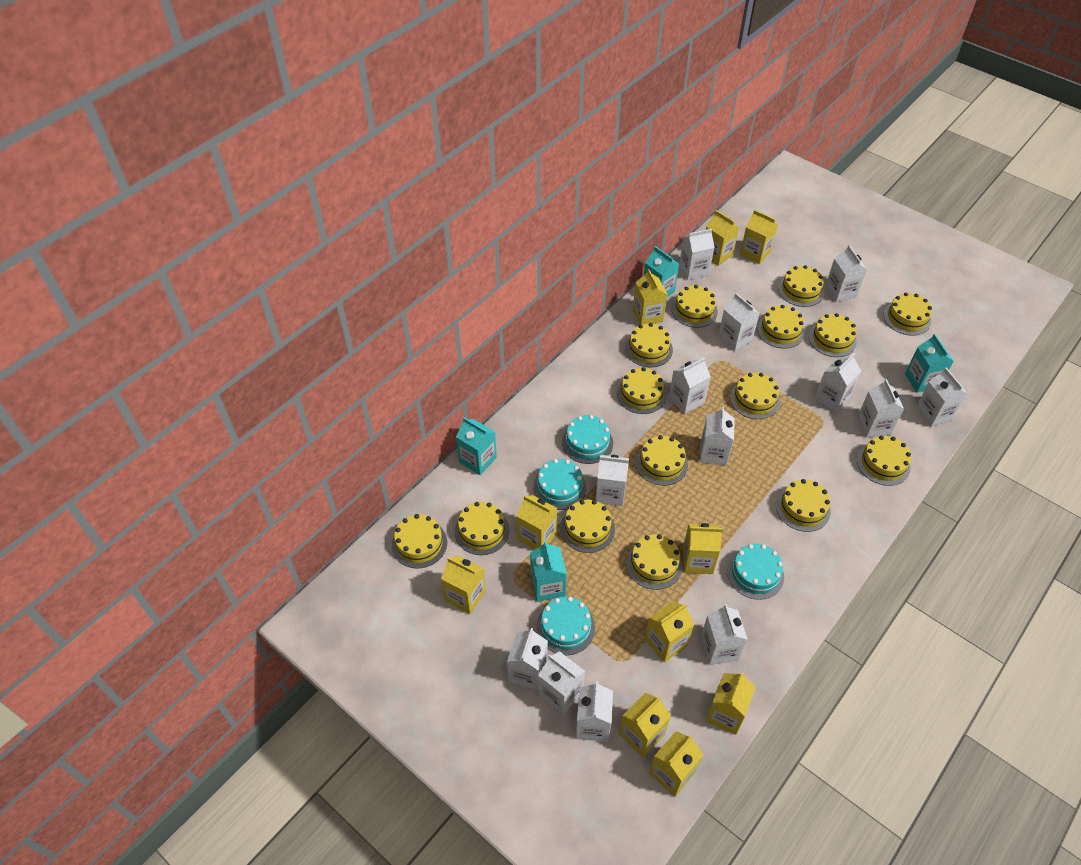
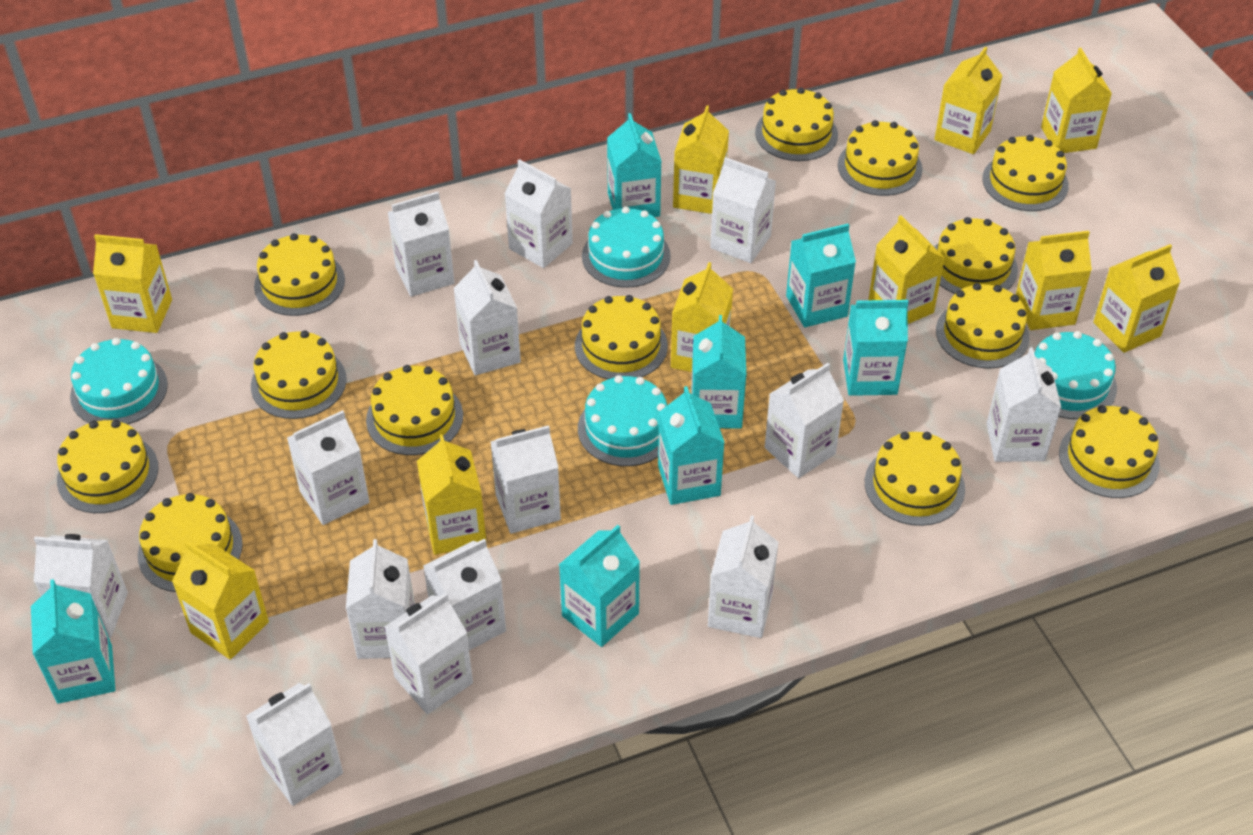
turquoise carton: 4 -> 7
white carton: 13 -> 14
yellow cake: 15 -> 13

